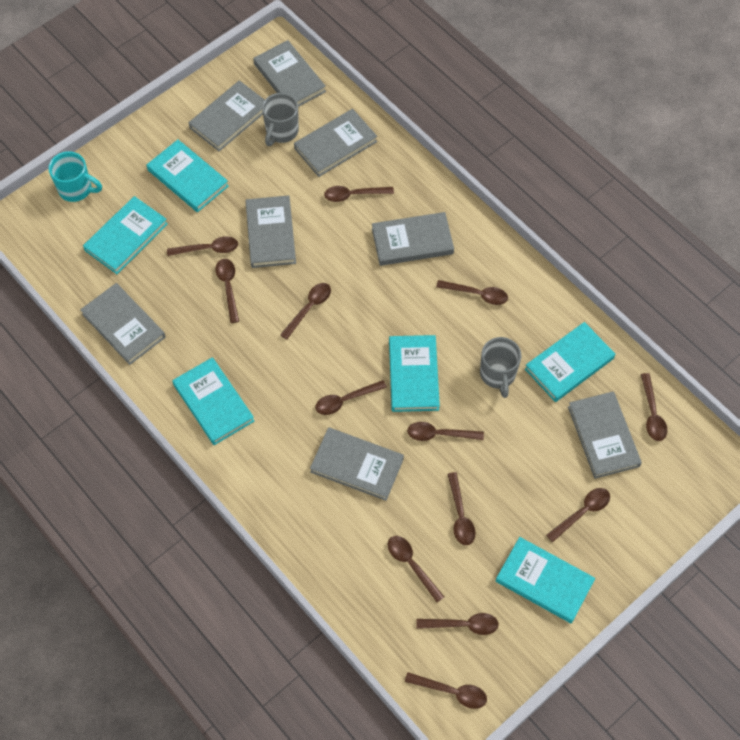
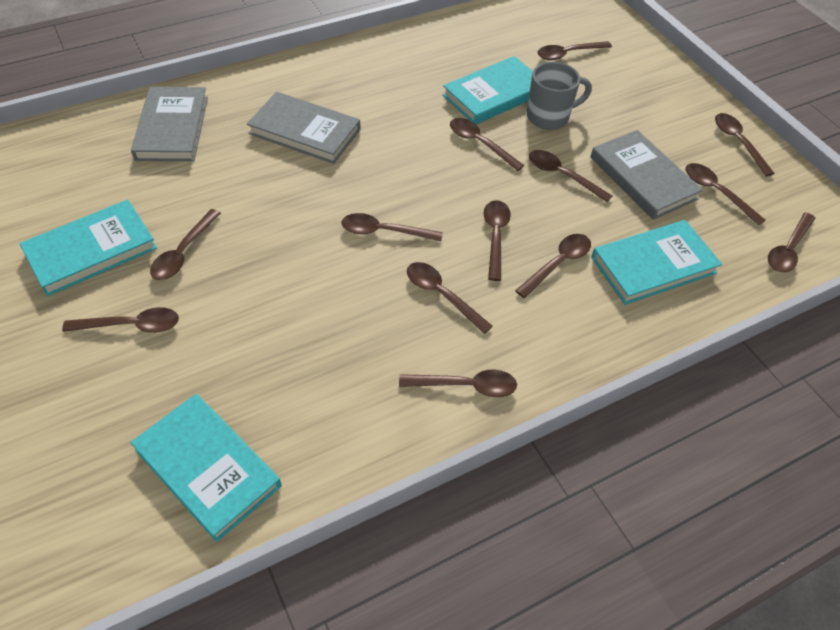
grey book: 8 -> 3
grey mug: 2 -> 1
turquoise book: 6 -> 4
turquoise mug: 1 -> 0

